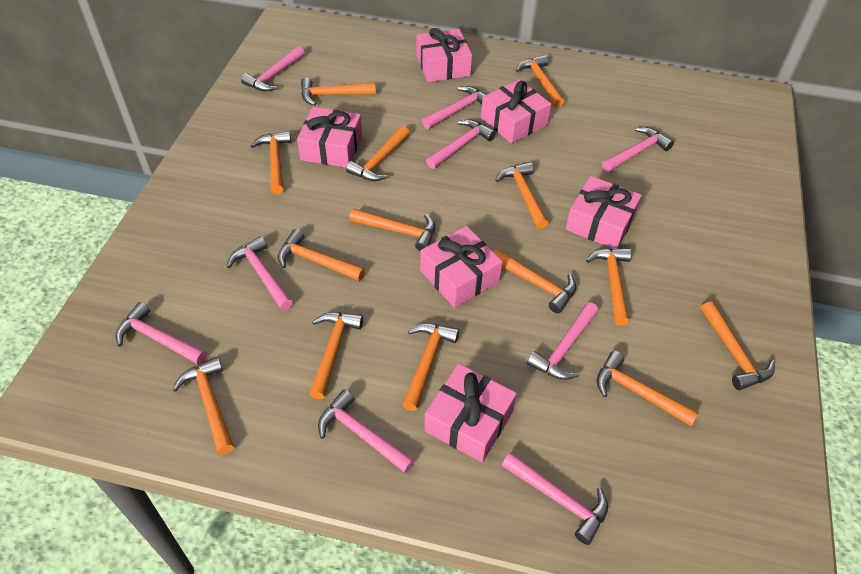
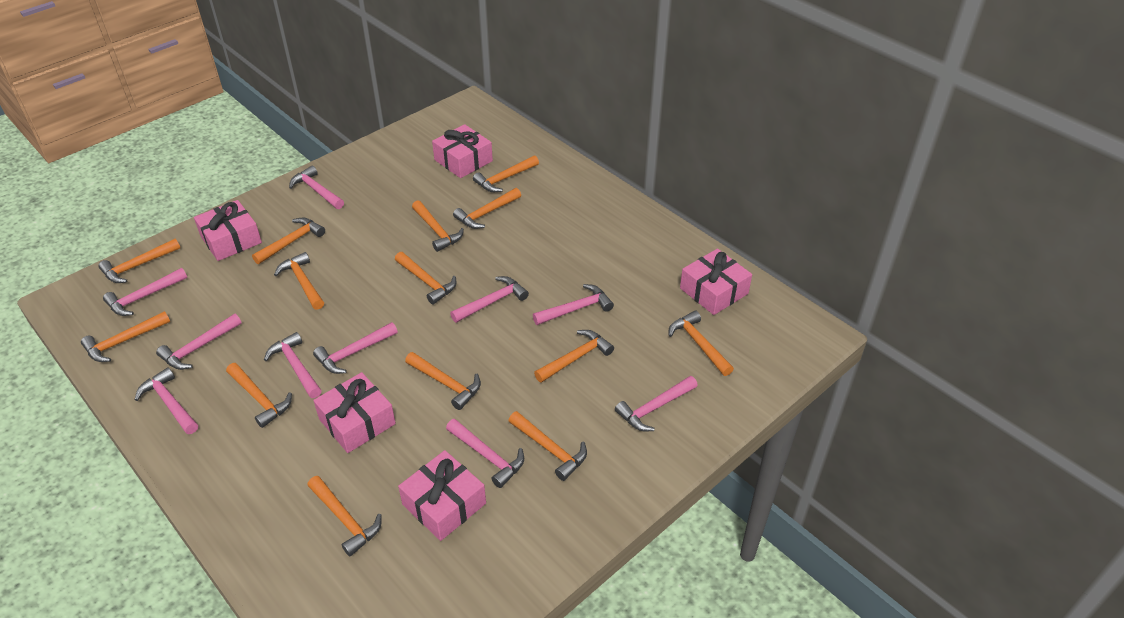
pink gift: 6 -> 5
pink hammer: 9 -> 10

